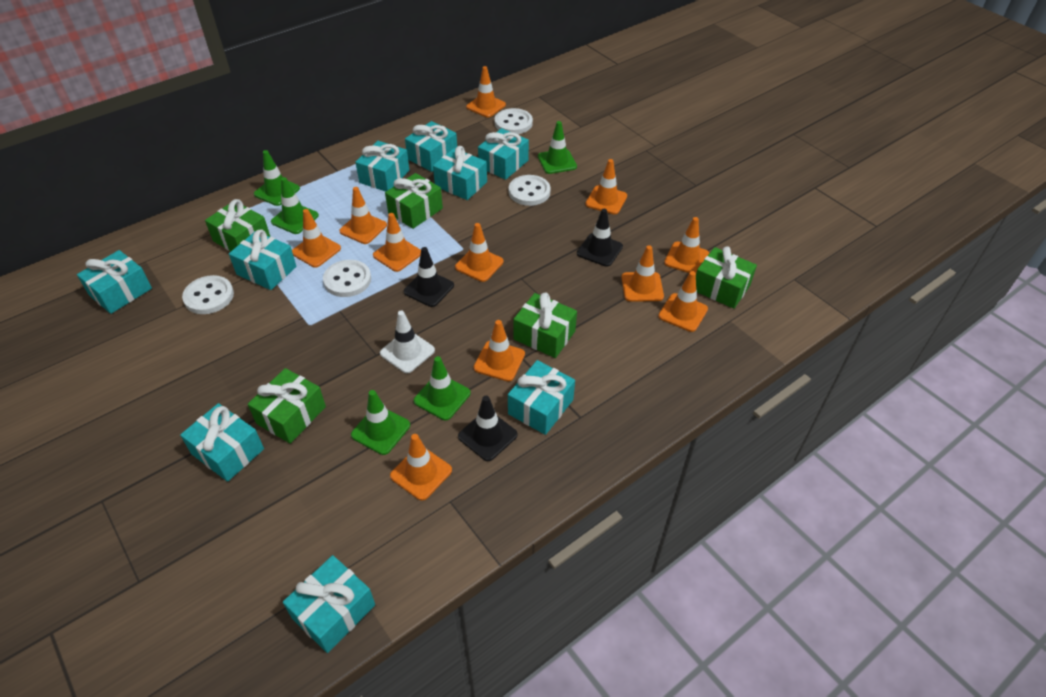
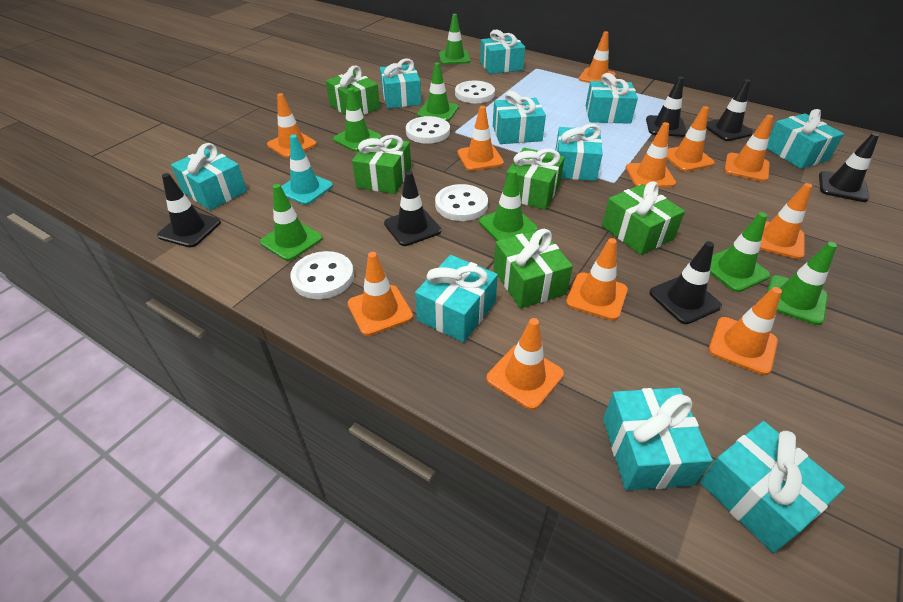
black traffic cone: 3 -> 6
green traffic cone: 5 -> 7
turquoise gift: 9 -> 10
turquoise traffic cone: 0 -> 1
white traffic cone: 1 -> 0

